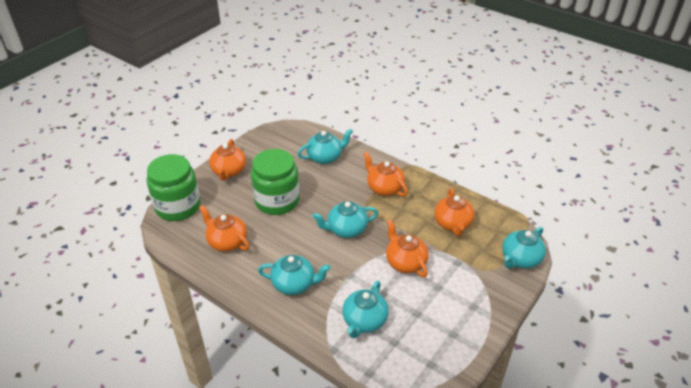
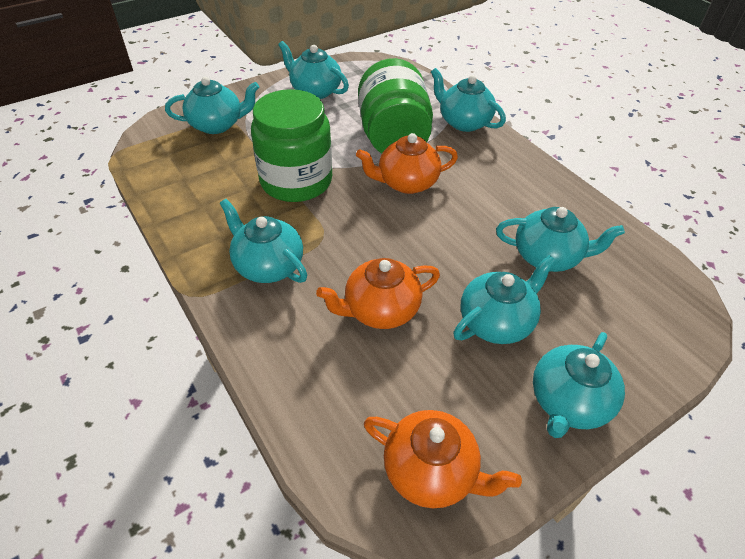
orange teapot: 5 -> 3
turquoise teapot: 5 -> 7

